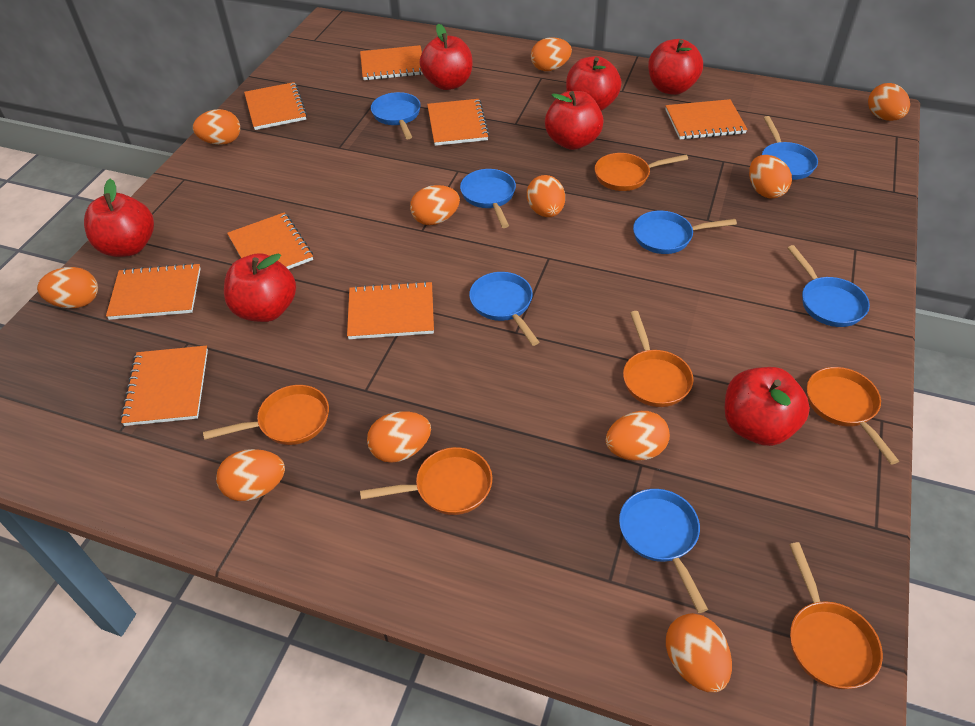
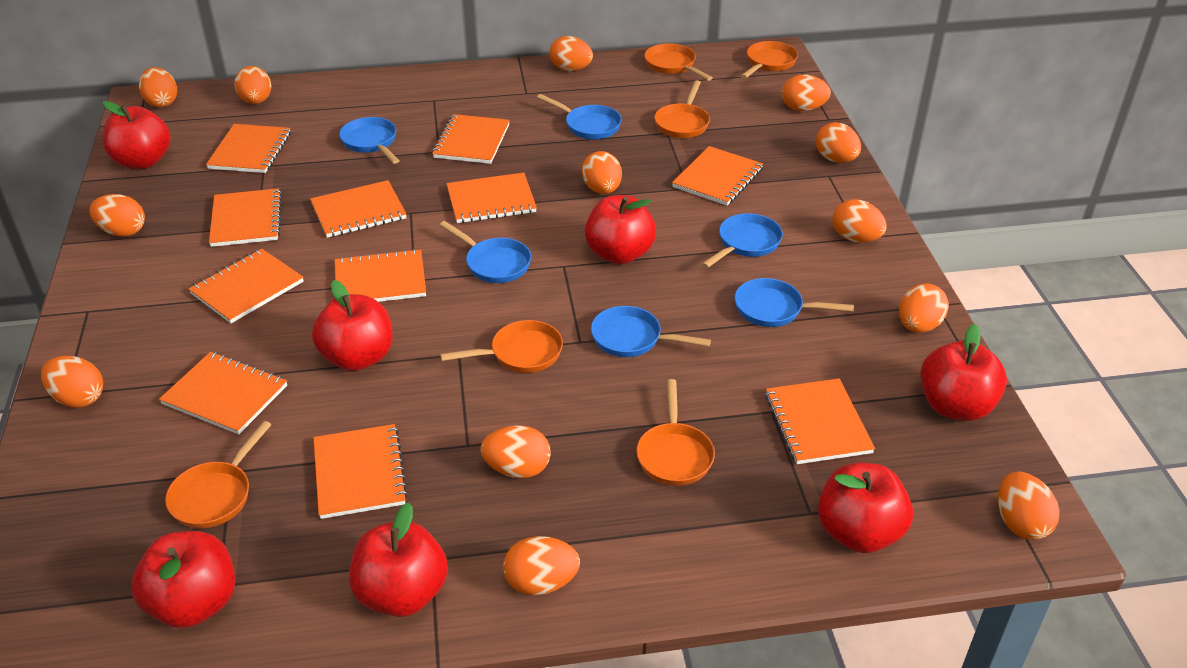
blue pan: 7 -> 6
orange egg: 11 -> 13
orange notebook: 8 -> 11

